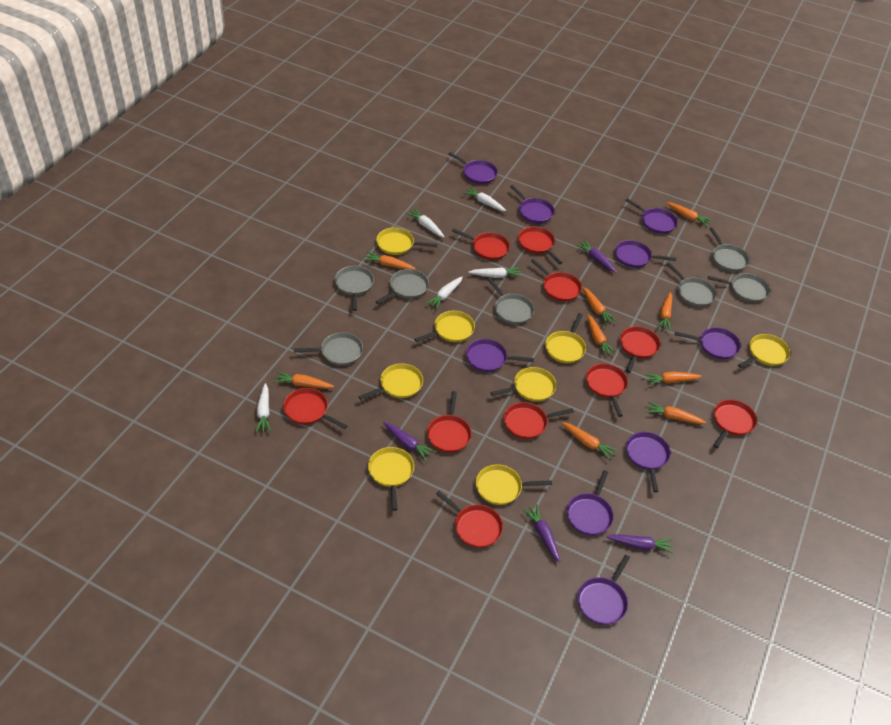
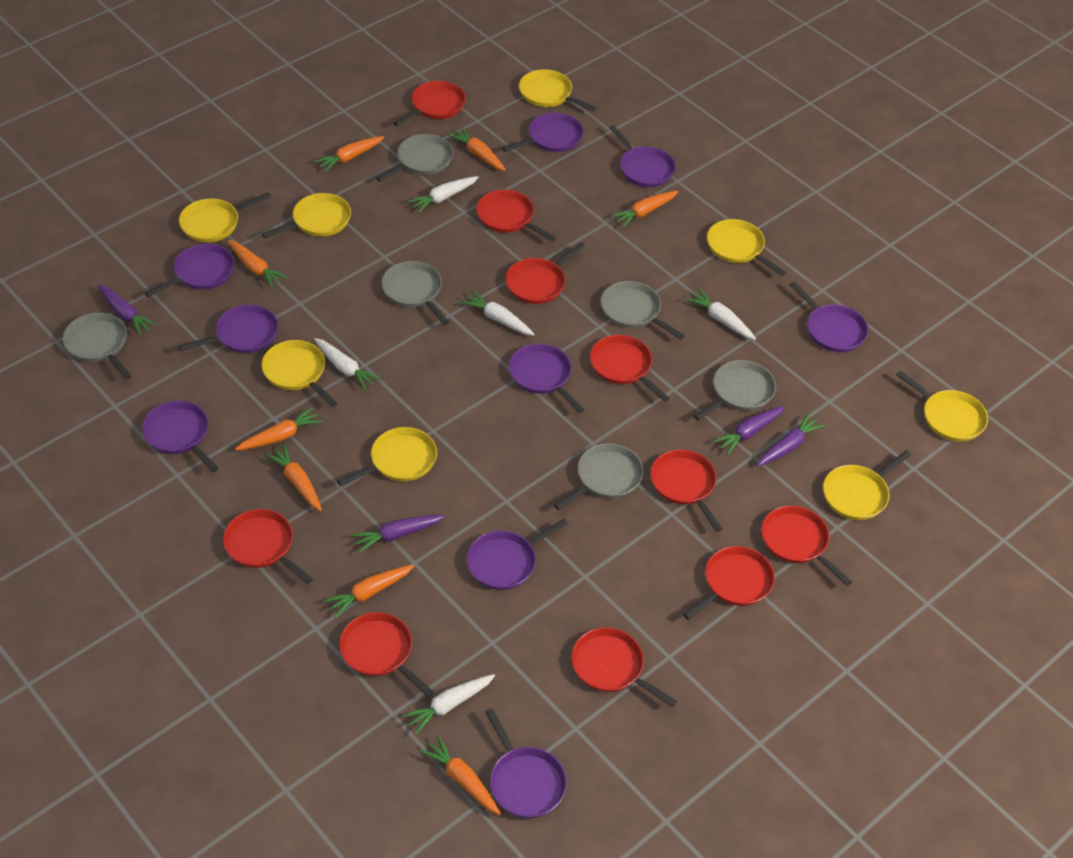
grey pan: 7 -> 6
orange carrot: 9 -> 8

